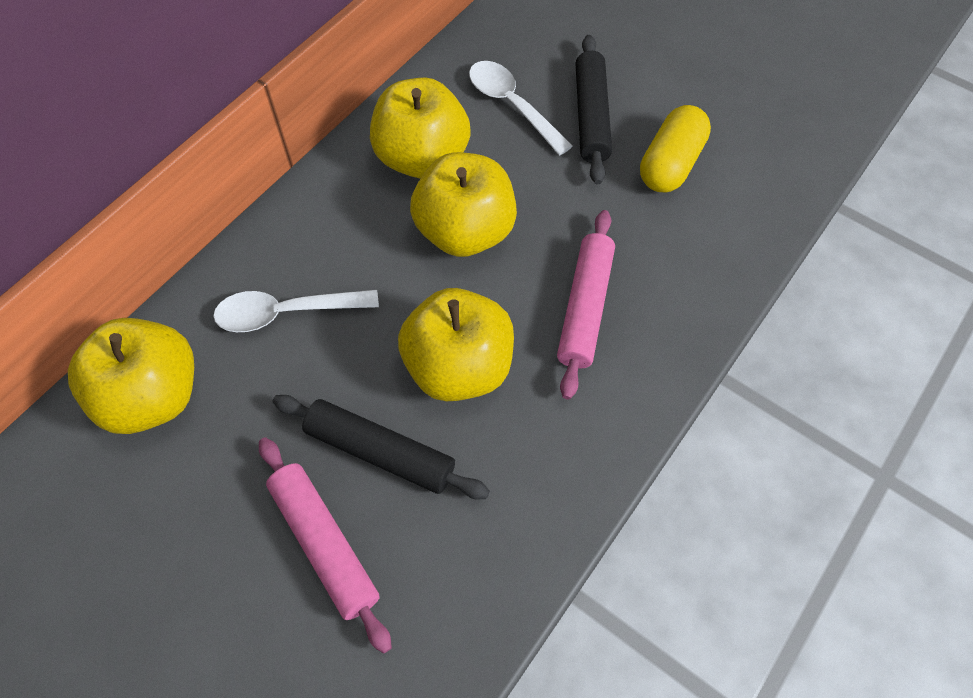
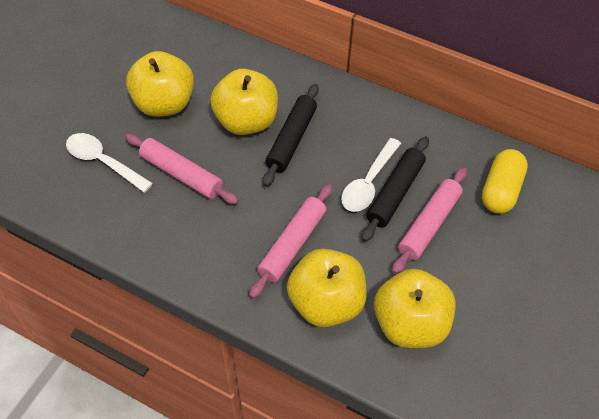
pink rolling pin: 2 -> 3

